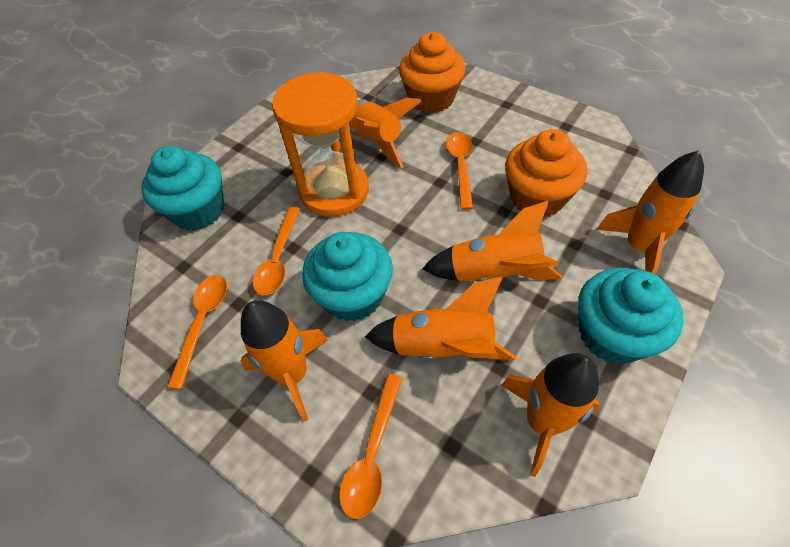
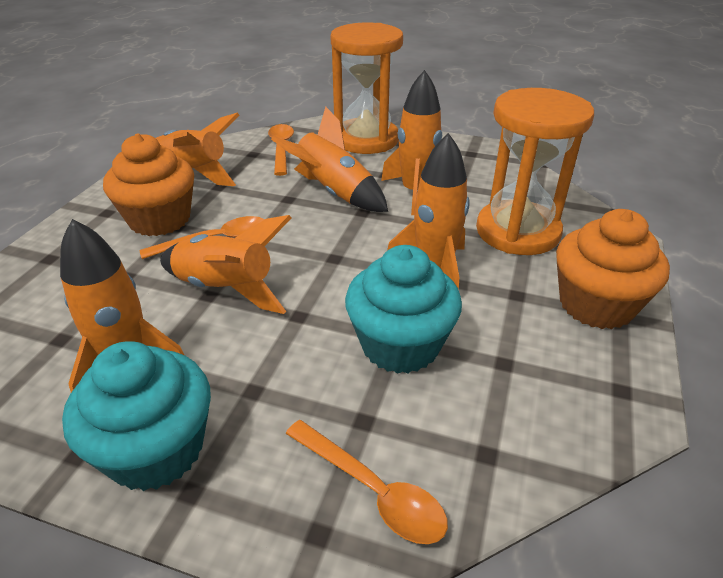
orange hourglass: 1 -> 2
orange spoon: 4 -> 3
turquoise cupcake: 3 -> 2

